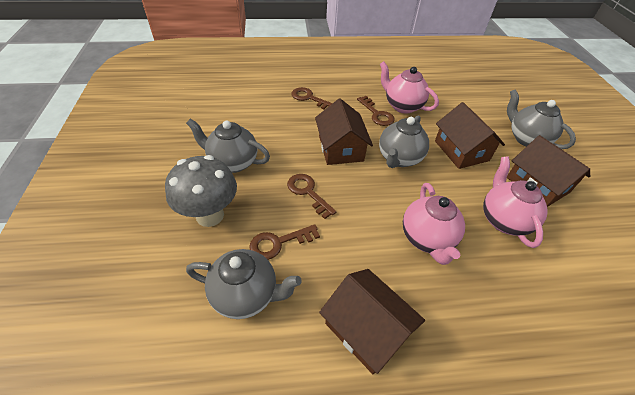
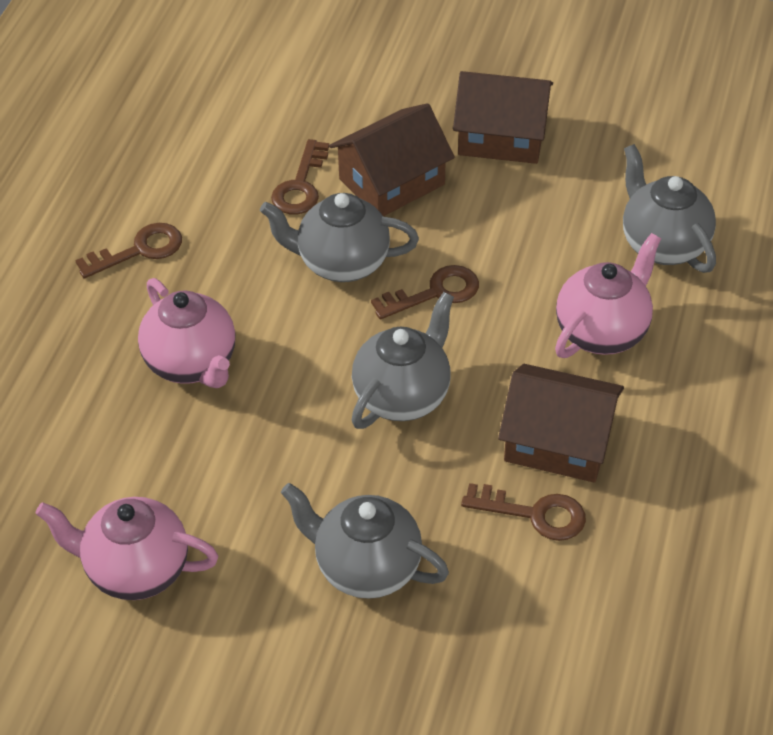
brown house: 4 -> 3
grey mushroom: 1 -> 0

